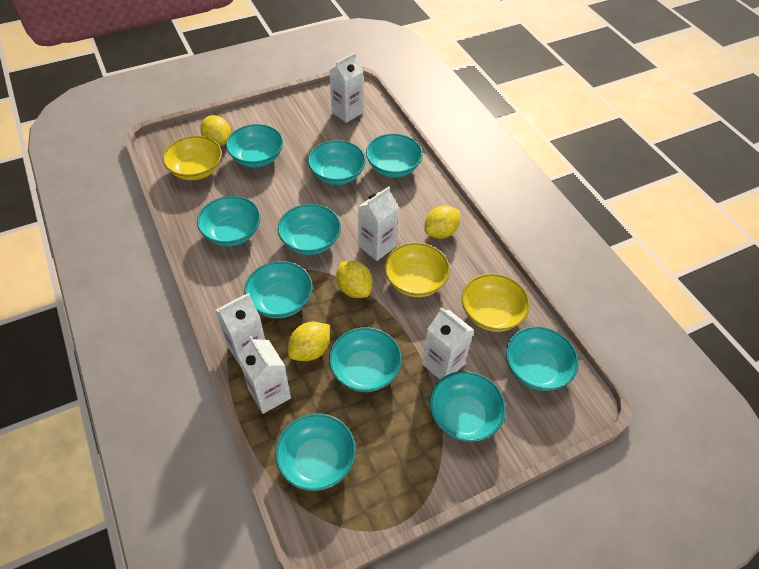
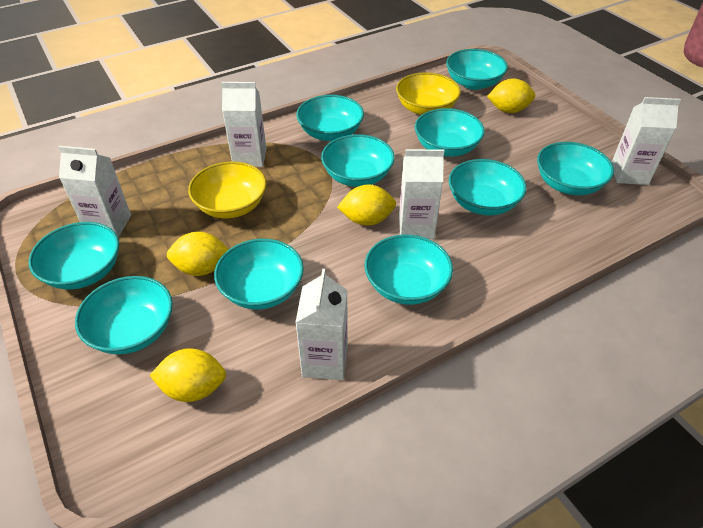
yellow bowl: 3 -> 2

